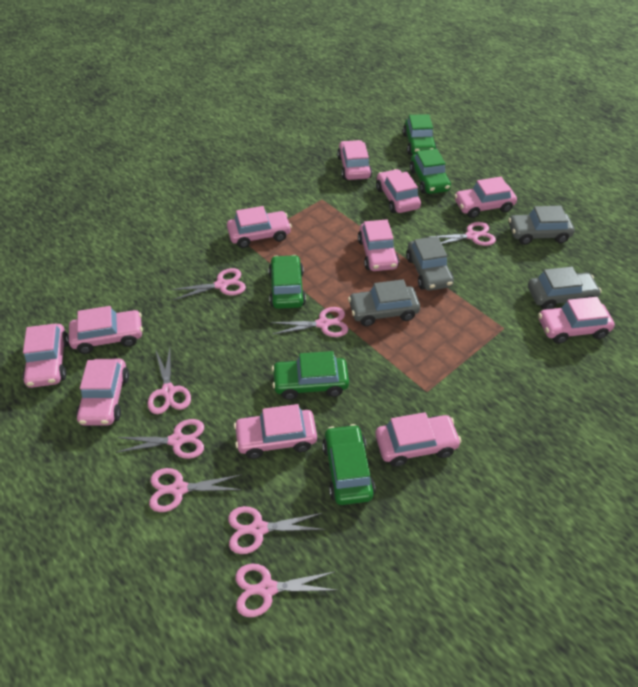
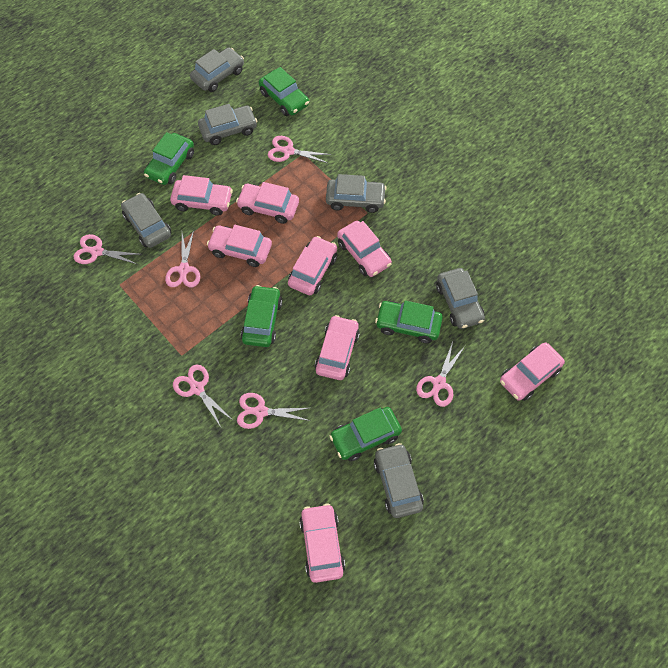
grey car: 4 -> 6
pink car: 11 -> 8
pink scissors: 8 -> 6

